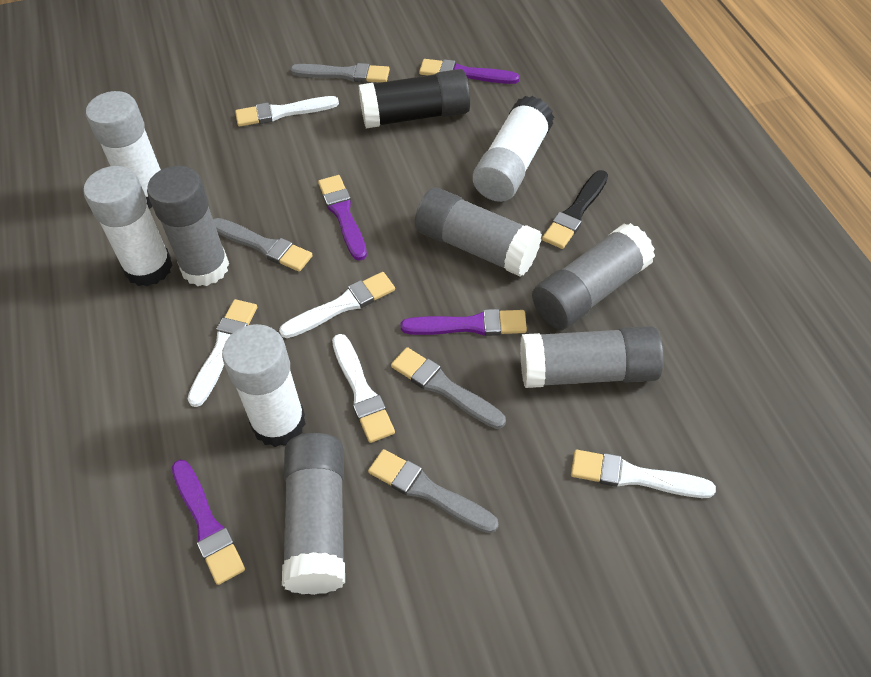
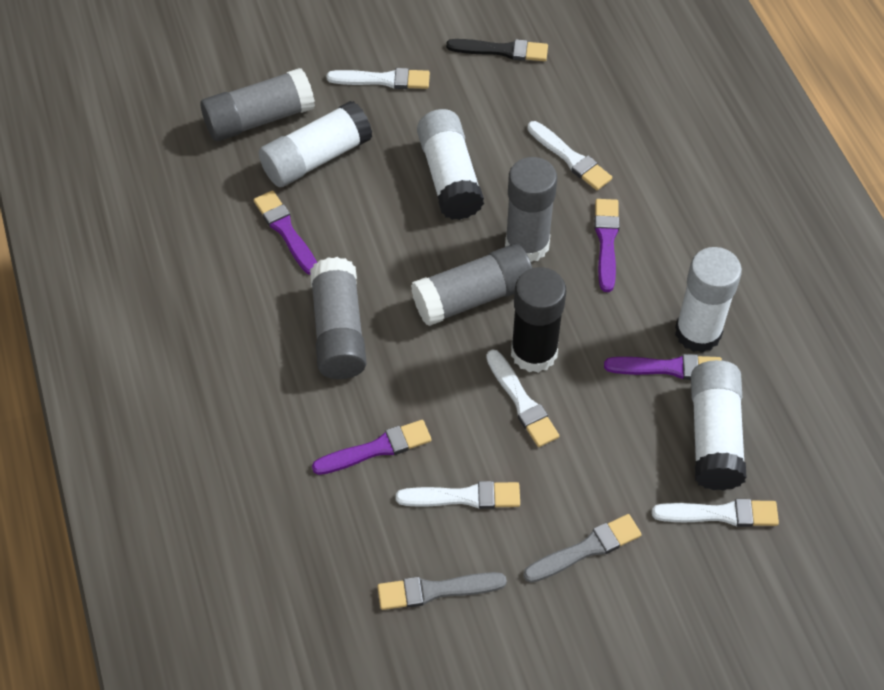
grey brush: 4 -> 2
grey glue stick: 5 -> 4

